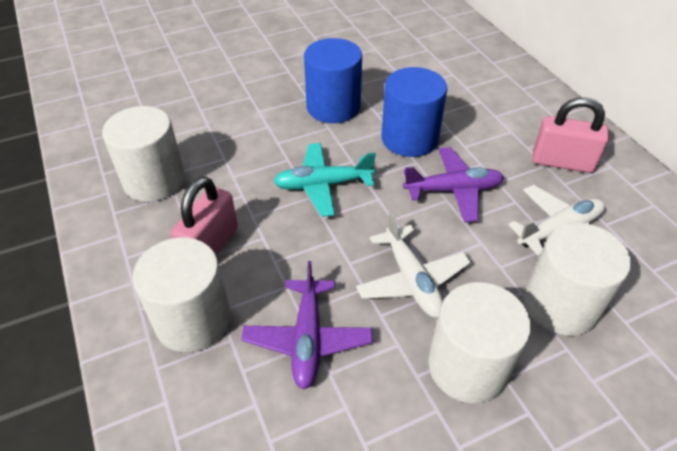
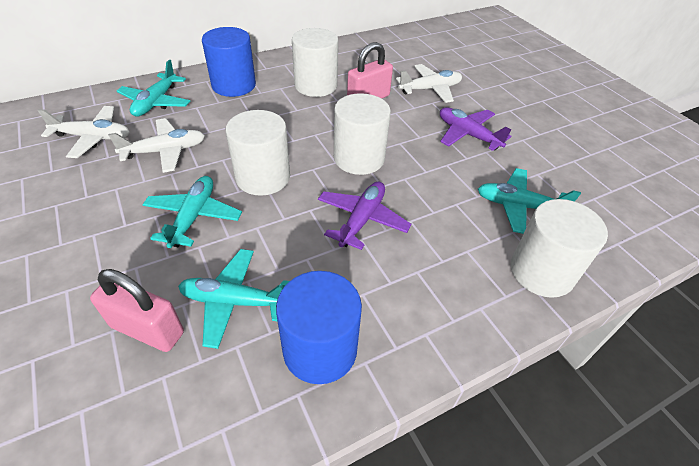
turquoise plane: 1 -> 4
white plane: 2 -> 3

